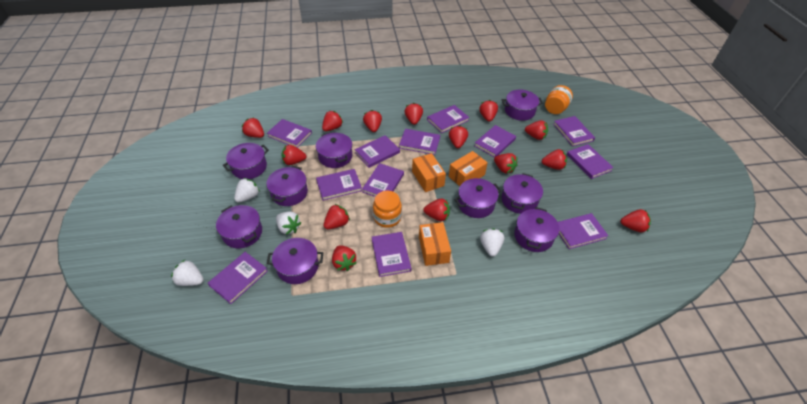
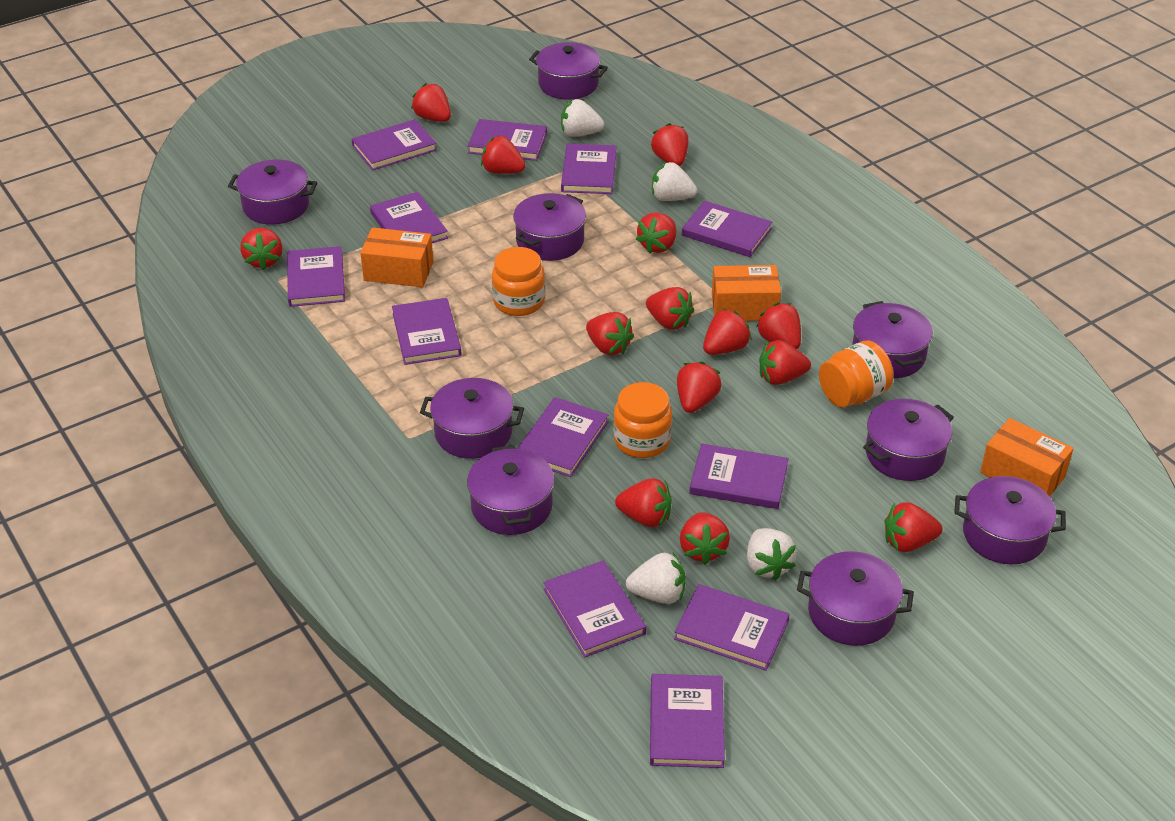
orange jar: 2 -> 3

